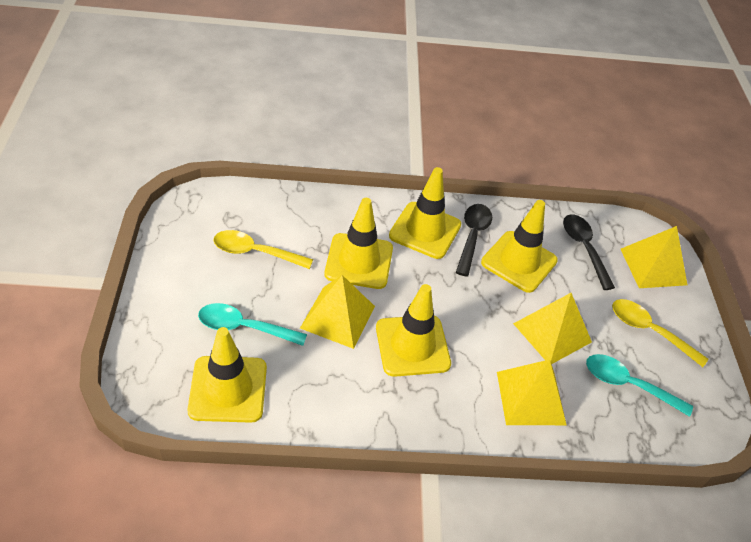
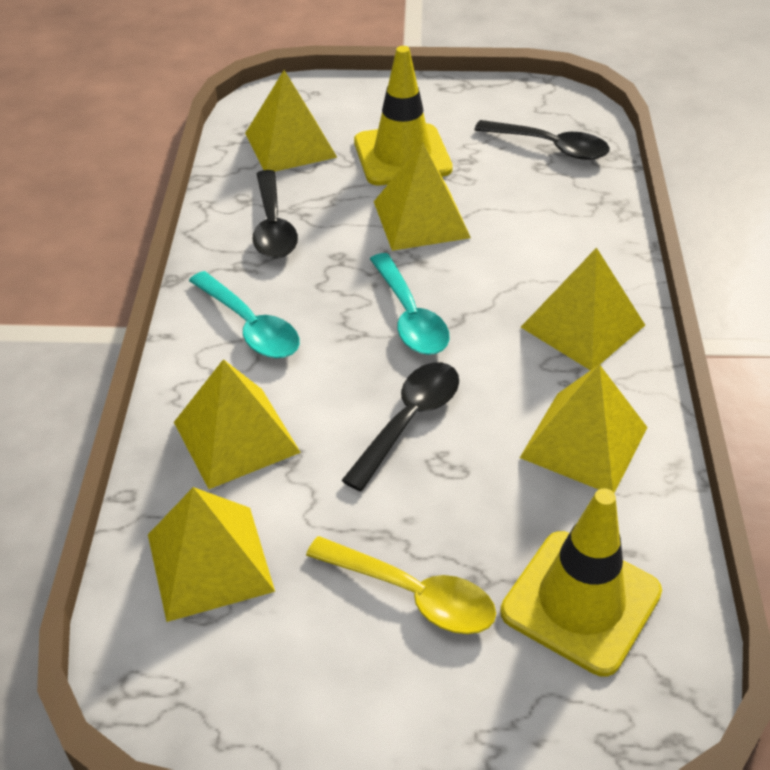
black spoon: 2 -> 3
yellow pyramid: 4 -> 6
yellow spoon: 2 -> 1
yellow traffic cone: 5 -> 2

